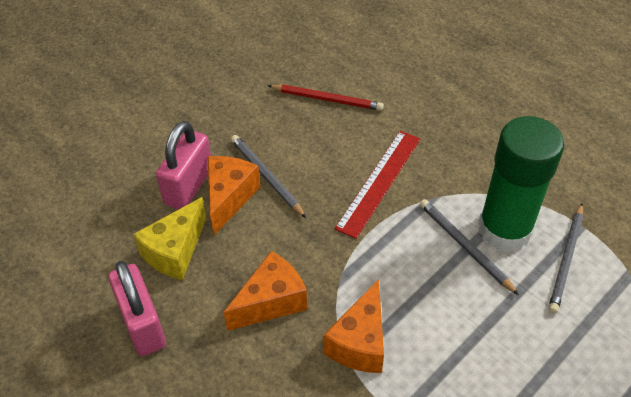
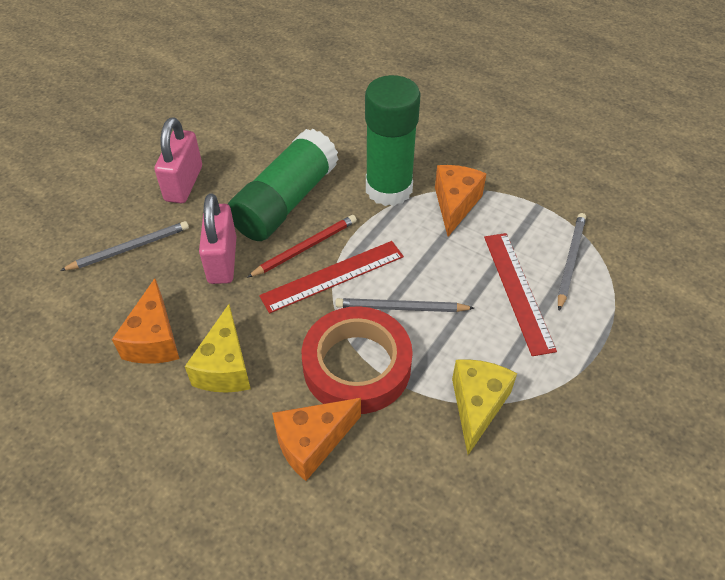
green glue stick: 1 -> 2
red ruler: 1 -> 2
red tape: 0 -> 1
yellow cheese: 1 -> 2

